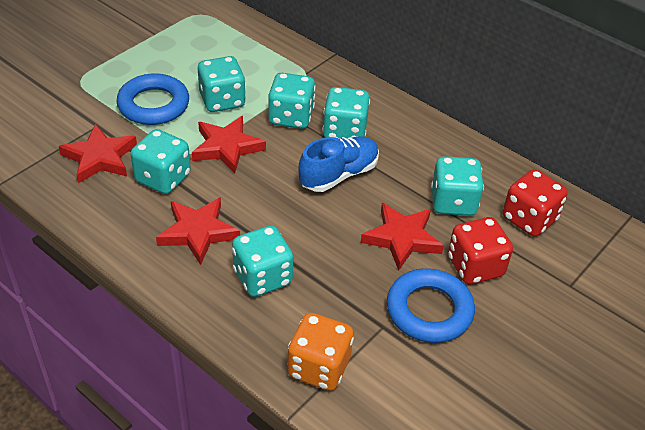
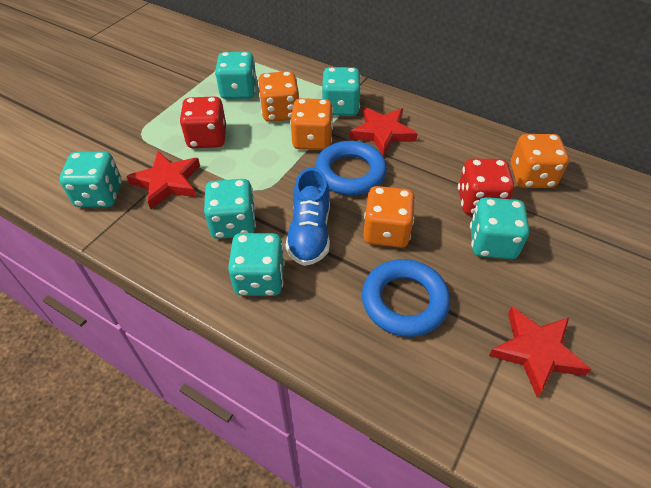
orange dice: 1 -> 4
red star: 4 -> 3

